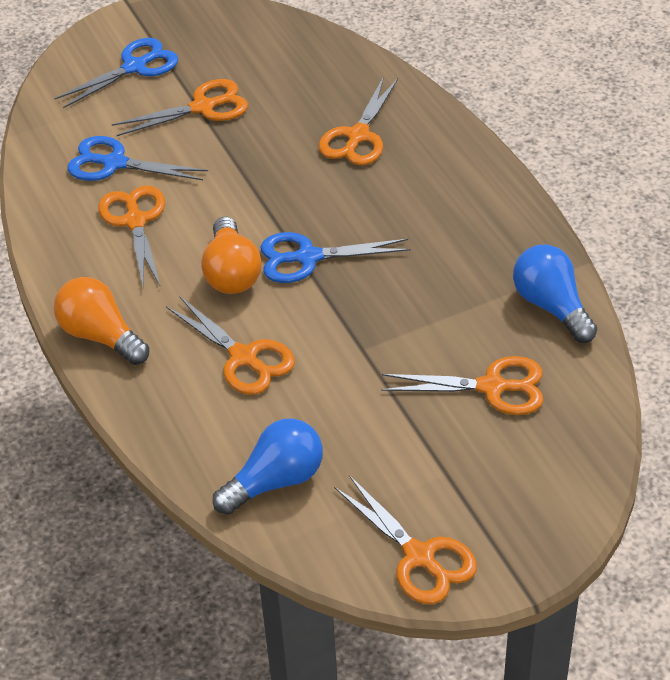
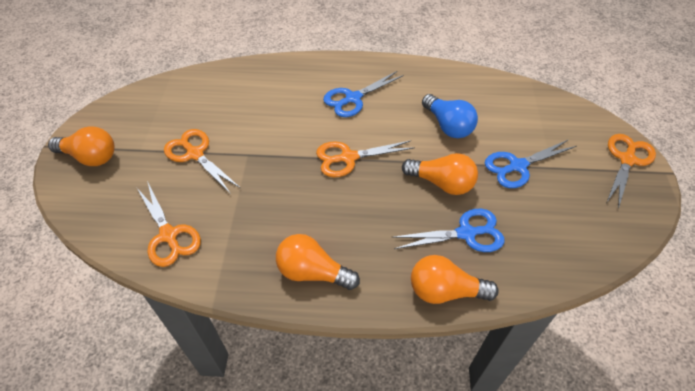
blue light bulb: 2 -> 1
orange light bulb: 2 -> 4
orange scissors: 6 -> 4

